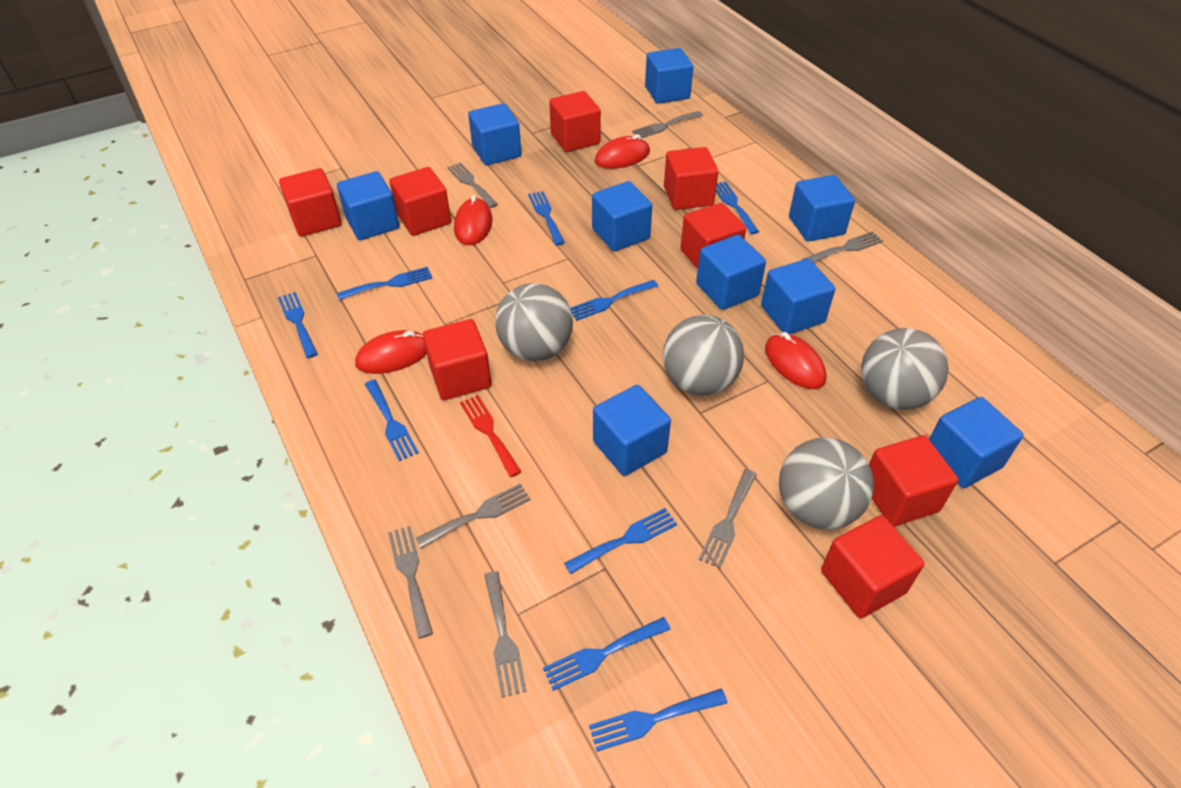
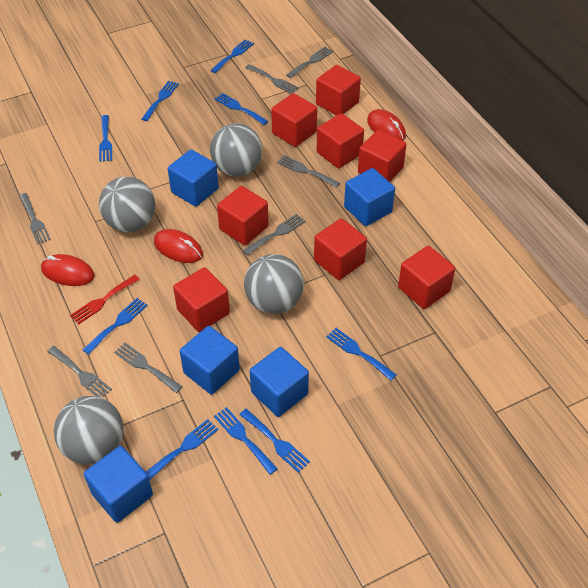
blue cube: 9 -> 5
red mouse: 4 -> 3

